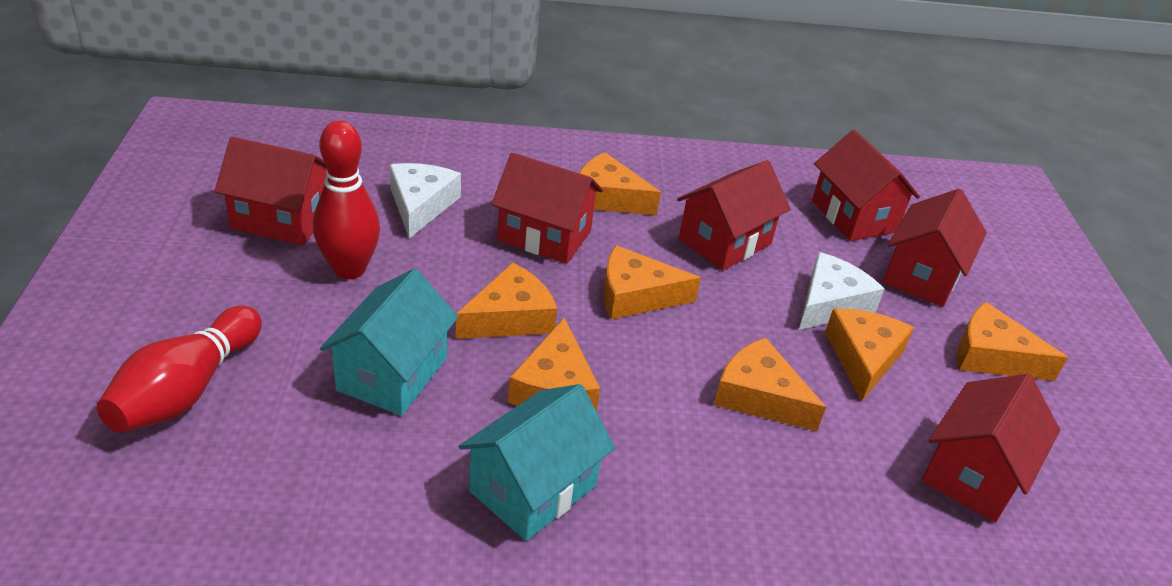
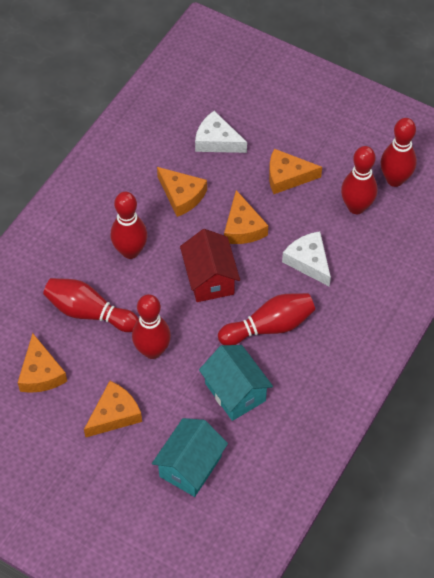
orange cheese: 7 -> 5
red bowling pin: 2 -> 6
red house: 6 -> 1

